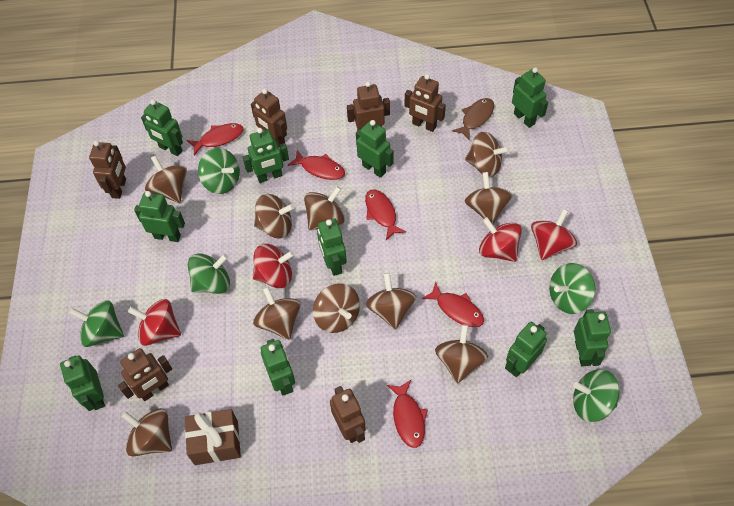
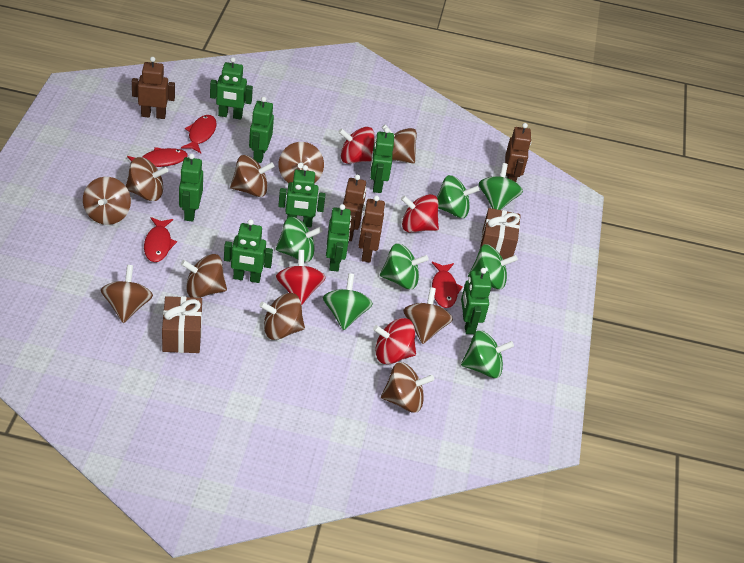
brown fish: 1 -> 0
brown gift: 1 -> 2
brown robot: 6 -> 4
green robot: 10 -> 8
green spinning top: 5 -> 7
red fish: 5 -> 4

